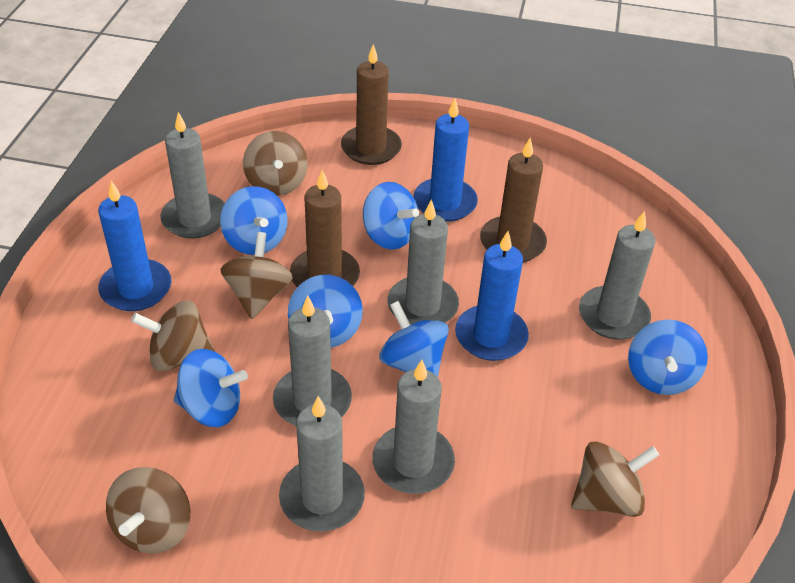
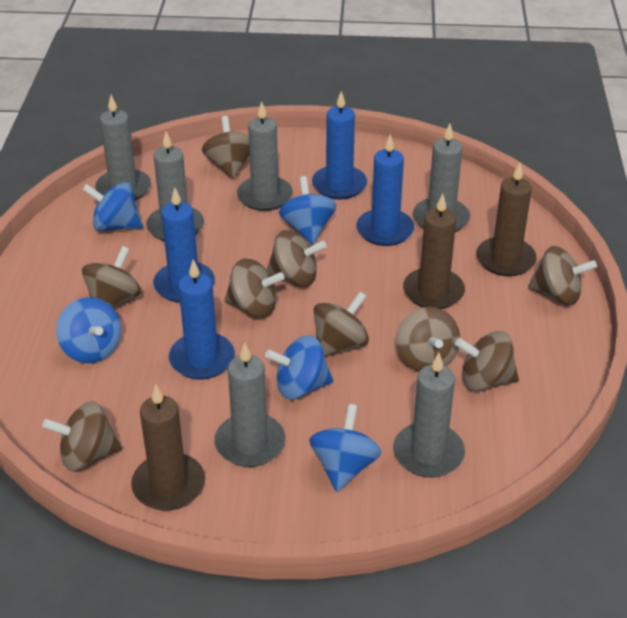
blue candle: 3 -> 4
blue spinning top: 6 -> 5
brown spinning top: 5 -> 9

